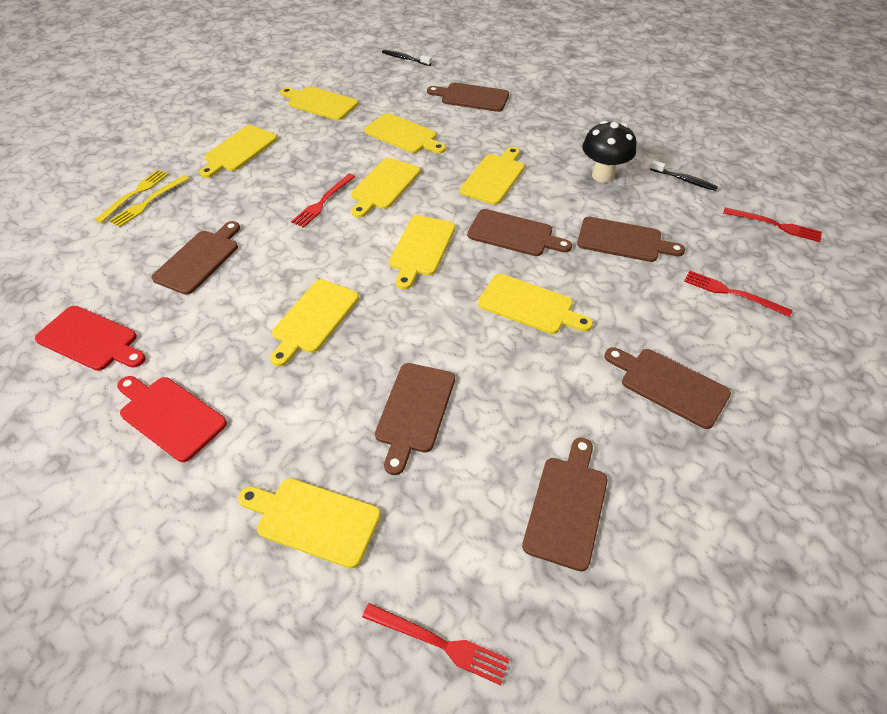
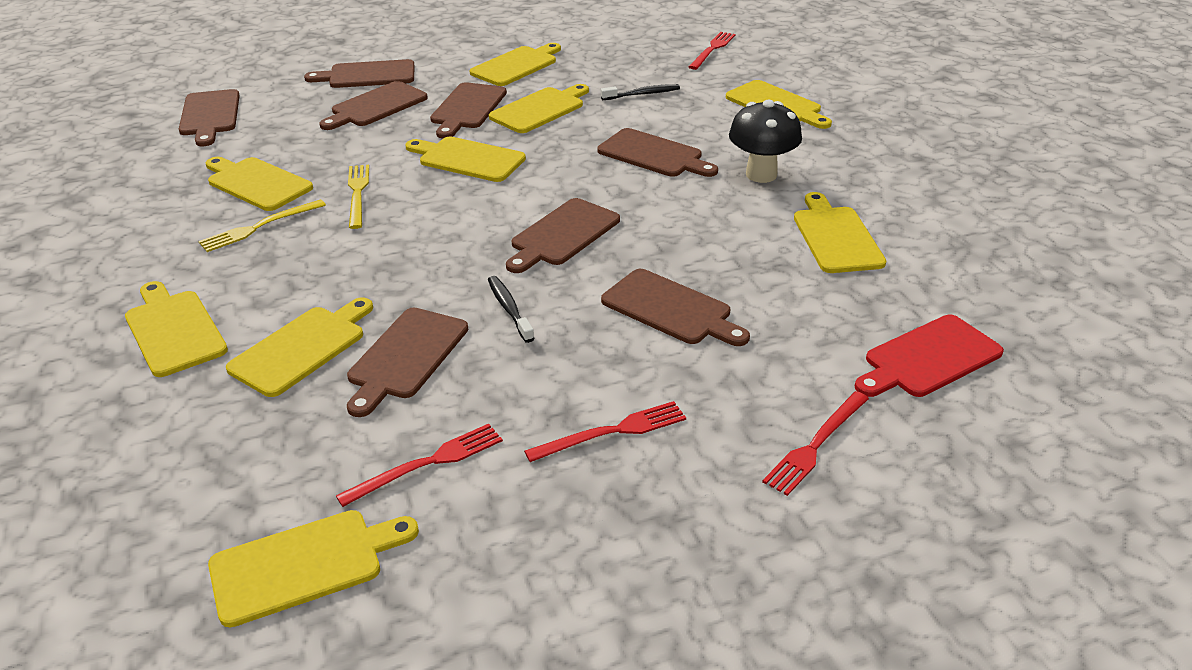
brown cutting board: 7 -> 8
red cutting board: 2 -> 1

